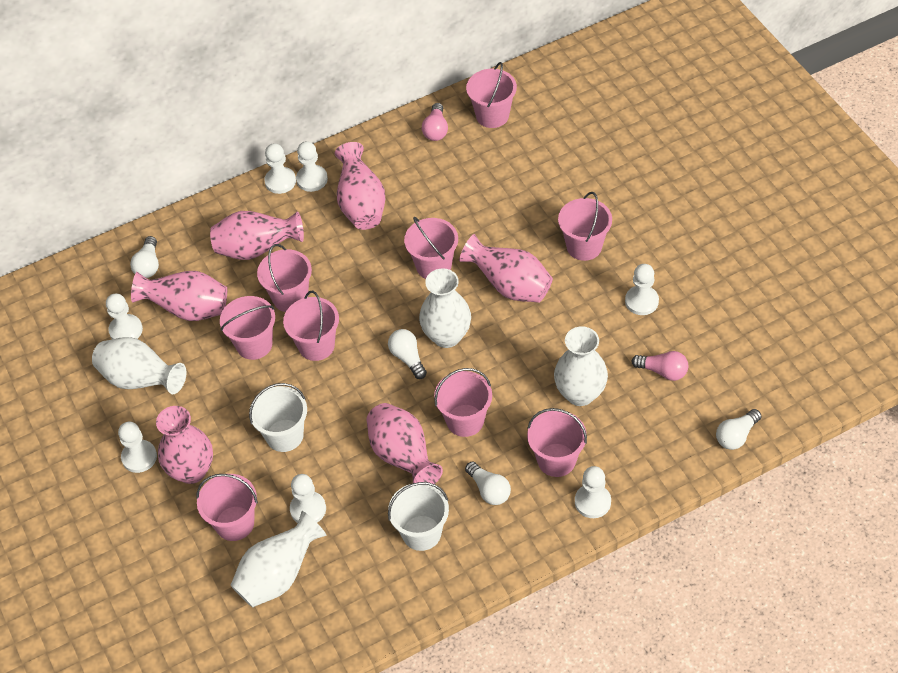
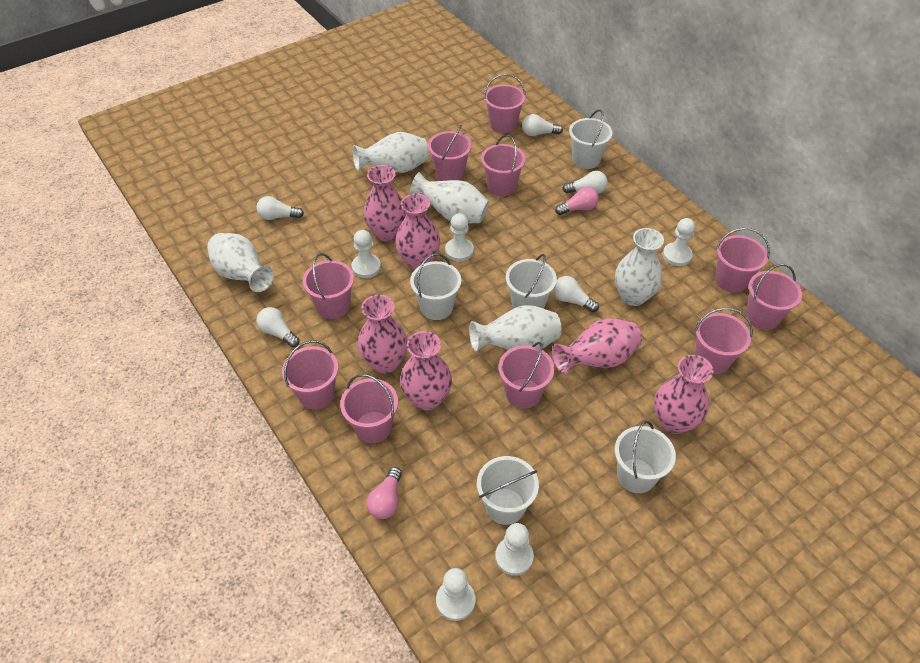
pink bucket: 9 -> 10
white bucket: 2 -> 5
white light bulb: 4 -> 5
white pawn: 7 -> 5
white vase: 4 -> 5

